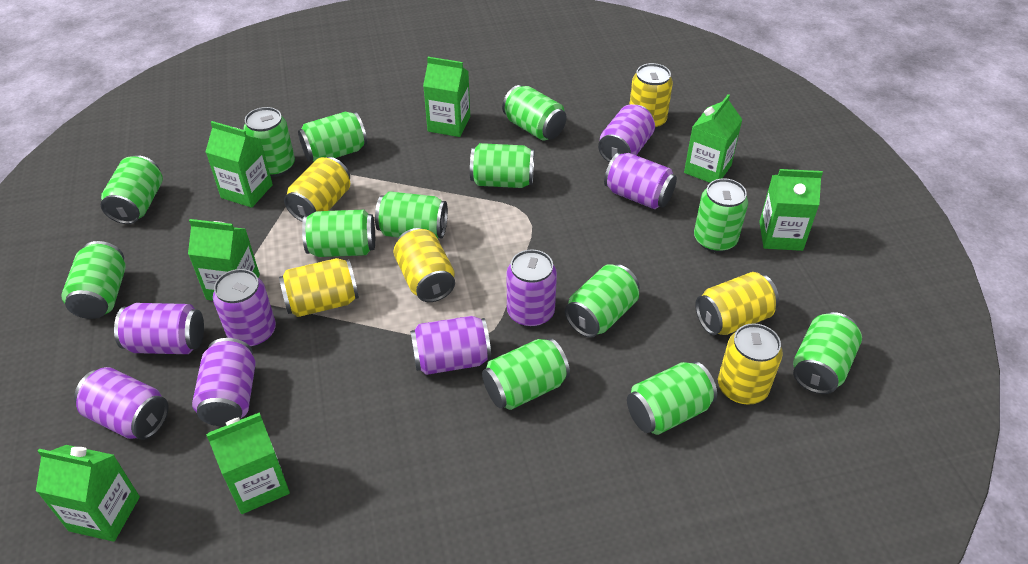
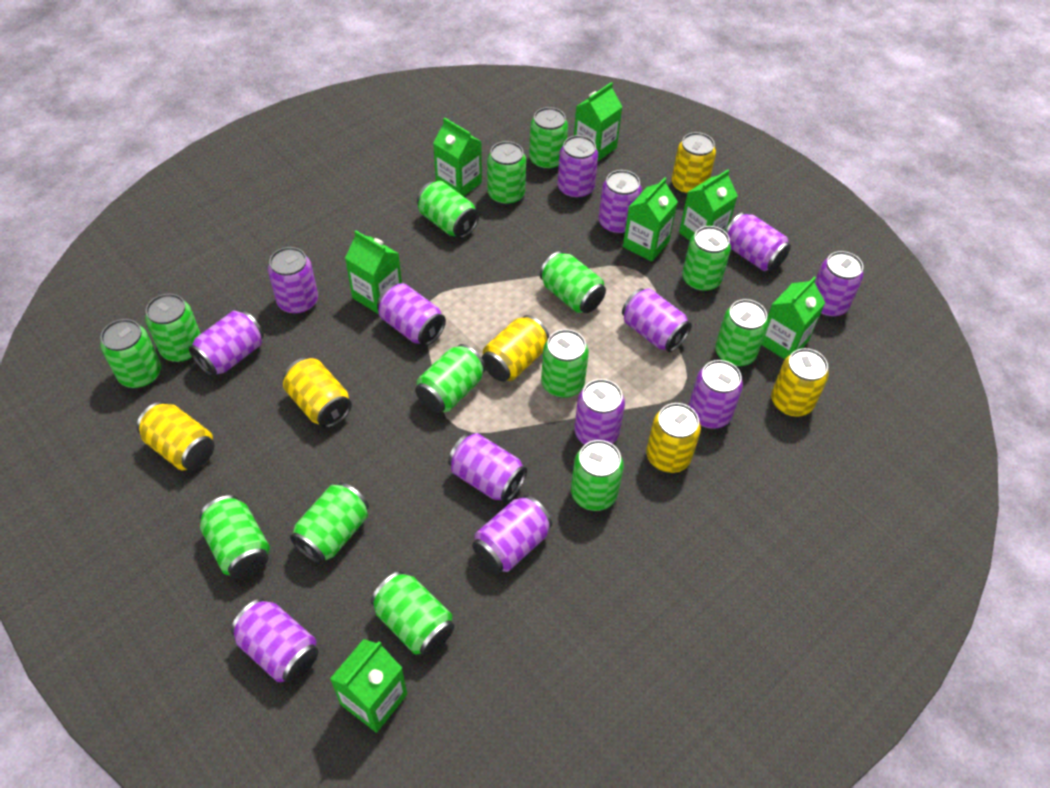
green can: 13 -> 14
purple can: 8 -> 13

